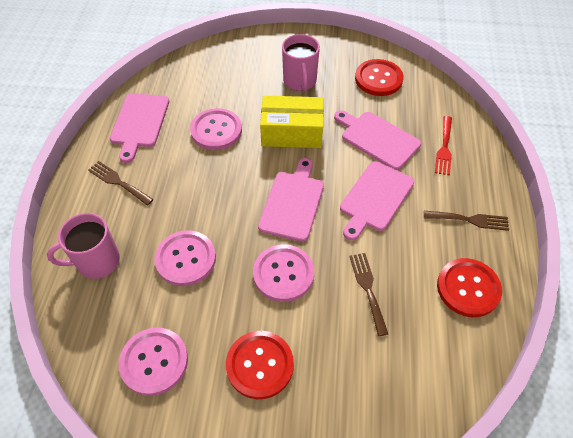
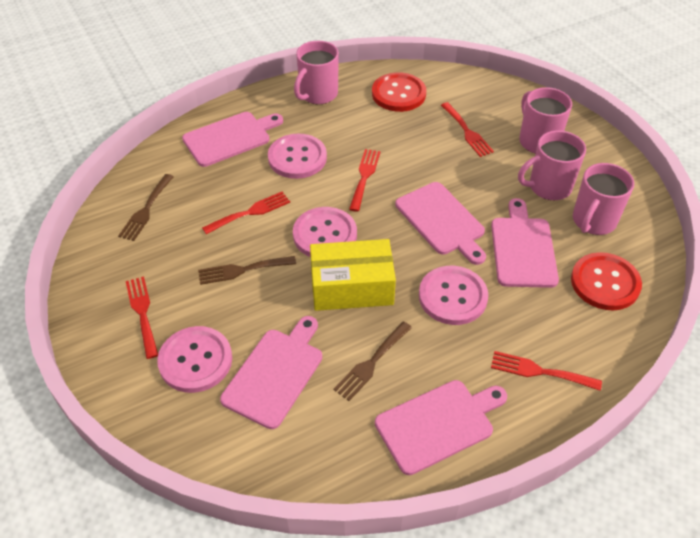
pink cutting board: 4 -> 5
pink mug: 2 -> 4
red button: 3 -> 2
red fork: 1 -> 5

